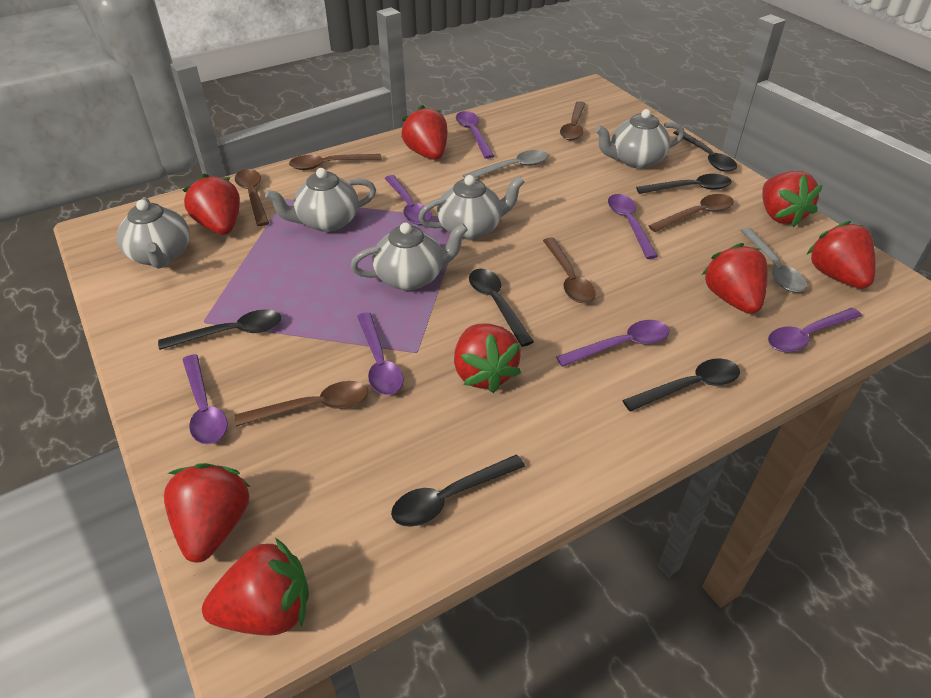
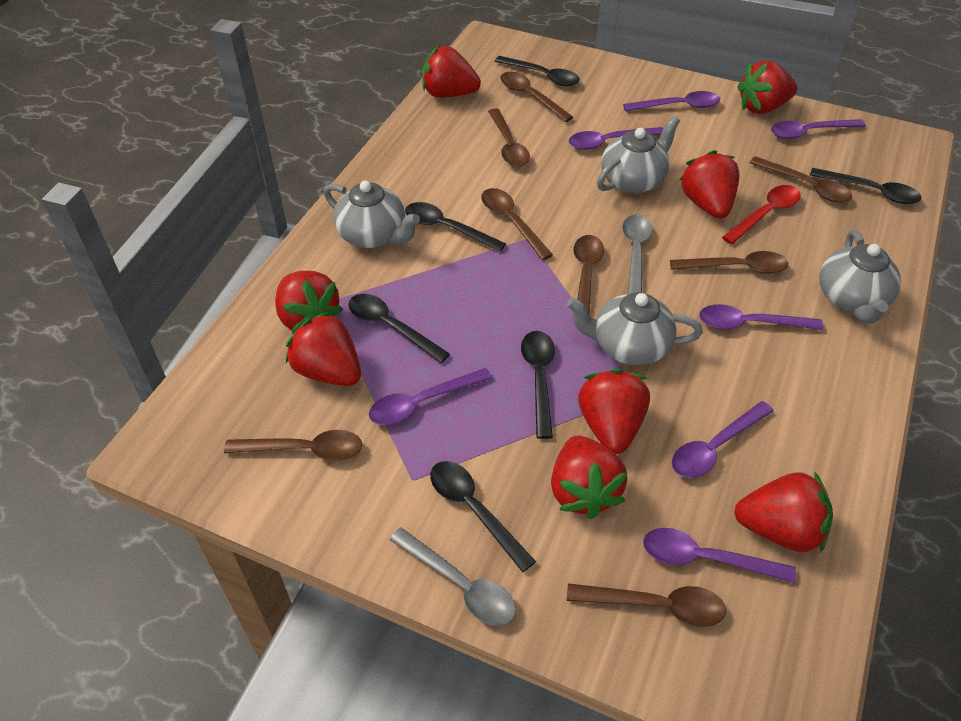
brown spoon: 6 -> 8
grey teapot: 5 -> 4
red spoon: 0 -> 1

